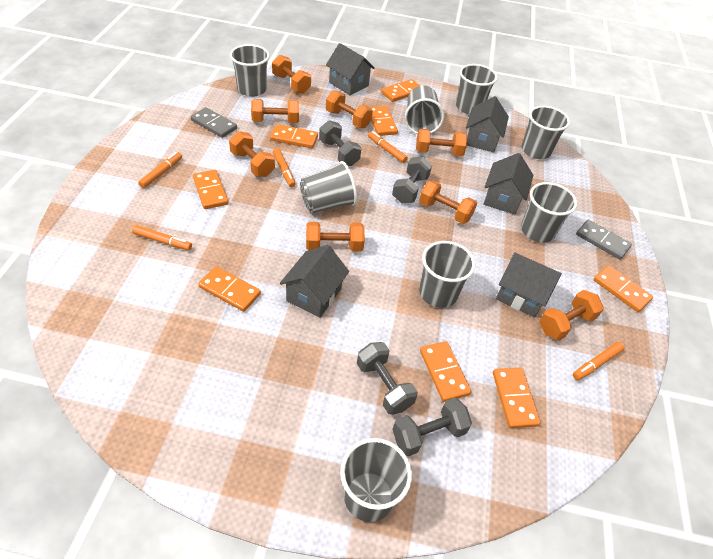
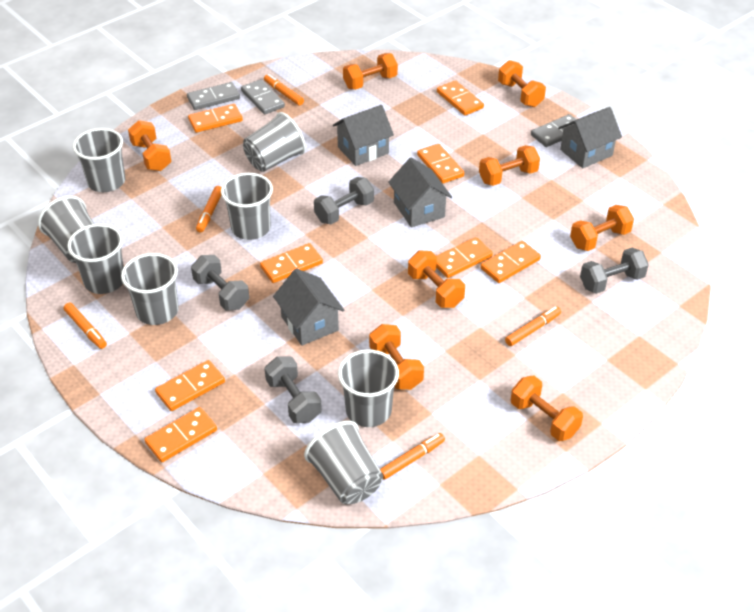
grey domino: 2 -> 3
grey house: 5 -> 4

